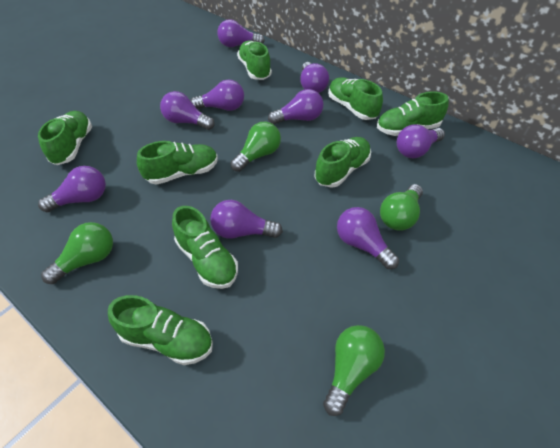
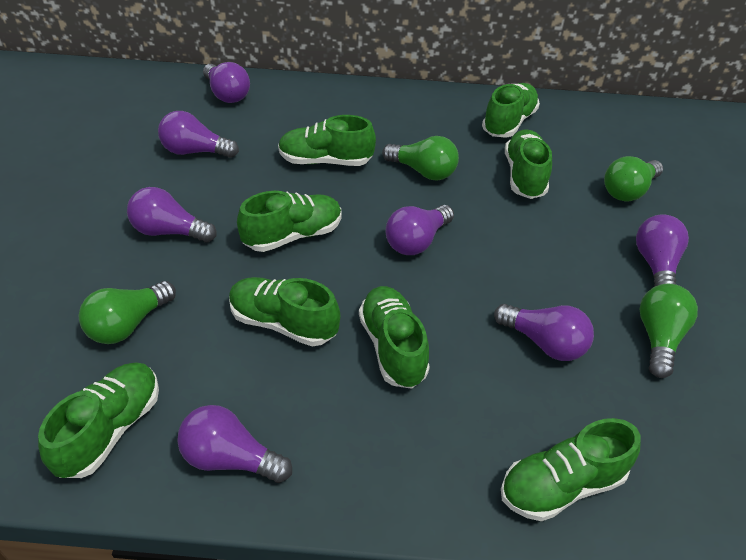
purple light bulb: 9 -> 7

